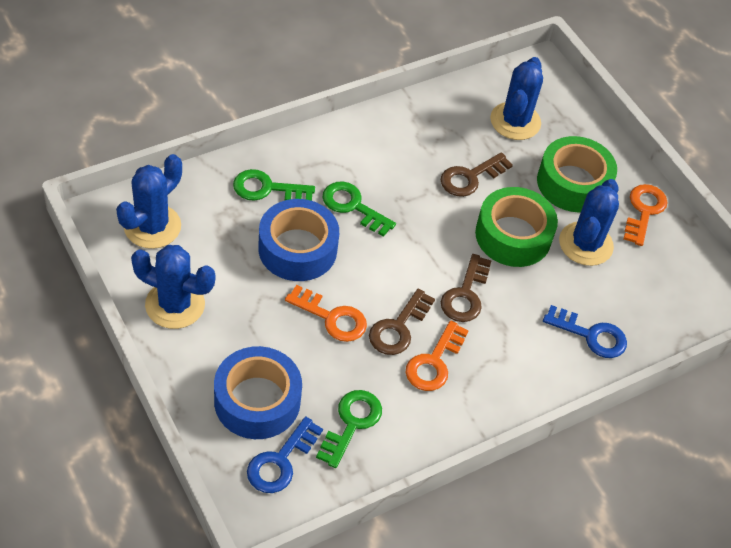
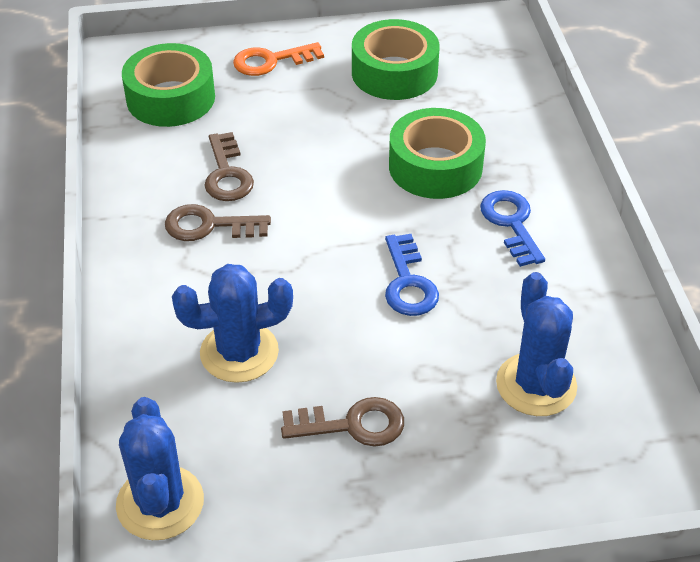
blue cactus: 4 -> 3
blue tape: 2 -> 0
green key: 3 -> 0
green tape: 2 -> 3
orange key: 3 -> 1

